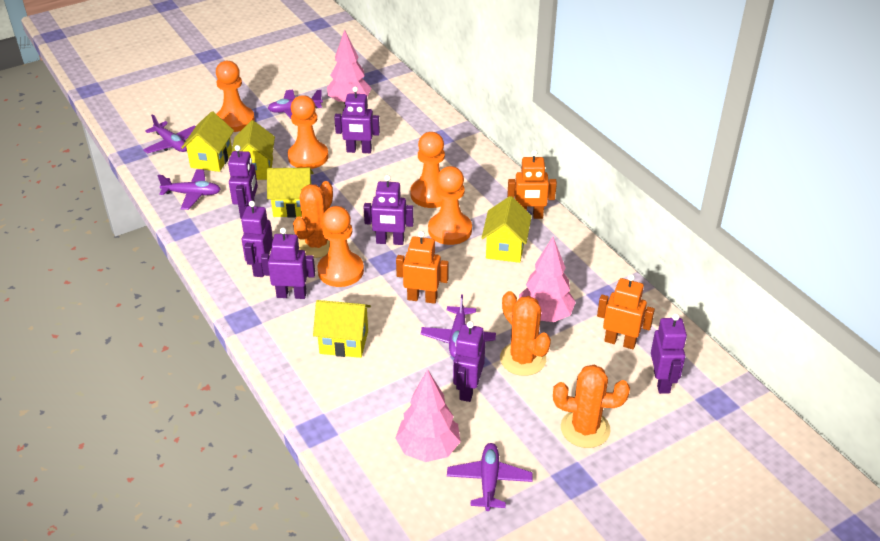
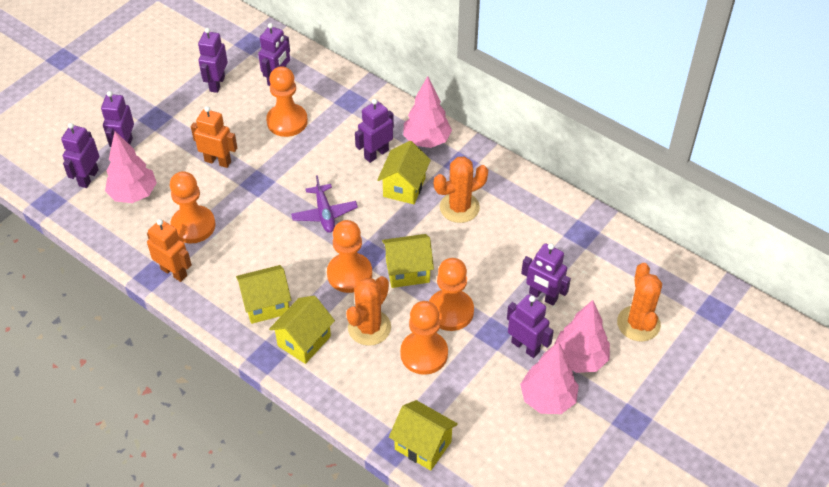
orange robot: 3 -> 2
pink tree: 3 -> 4
purple plane: 5 -> 1

